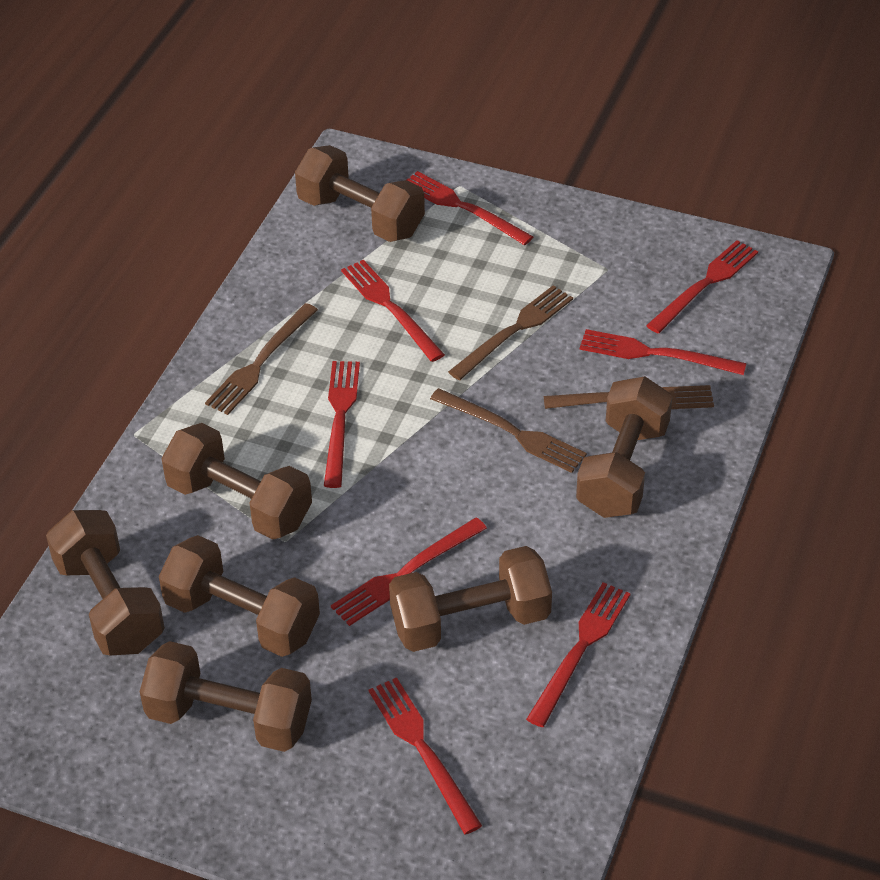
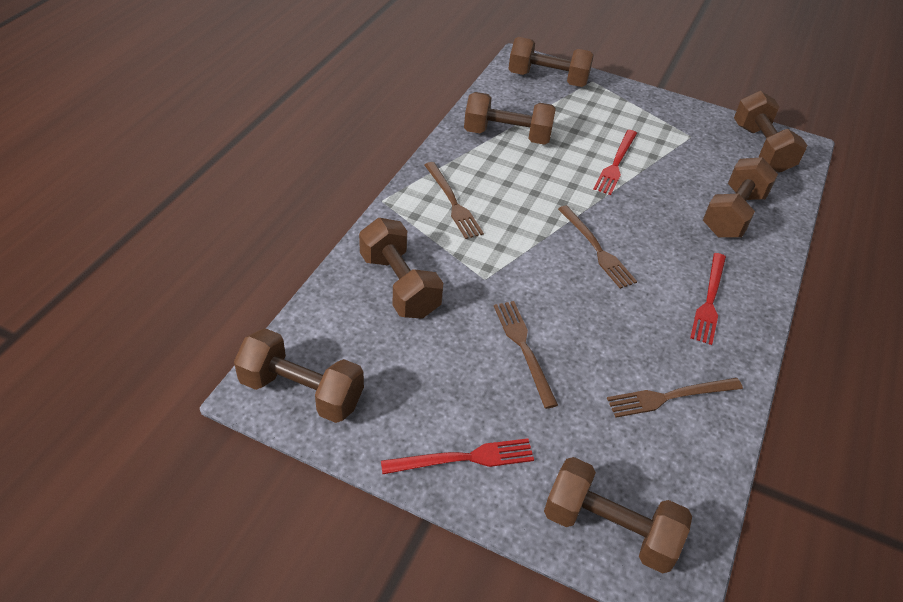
red fork: 8 -> 3

